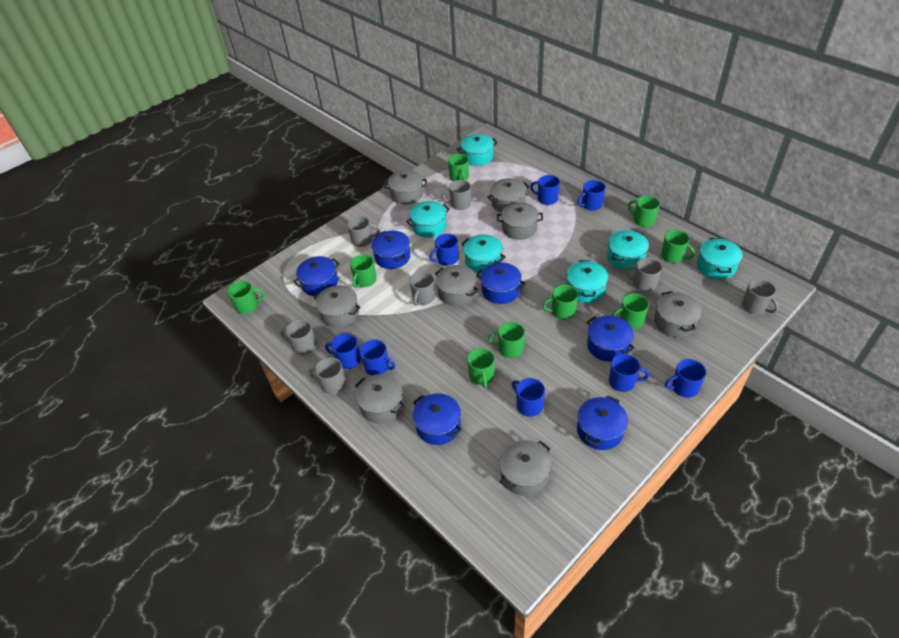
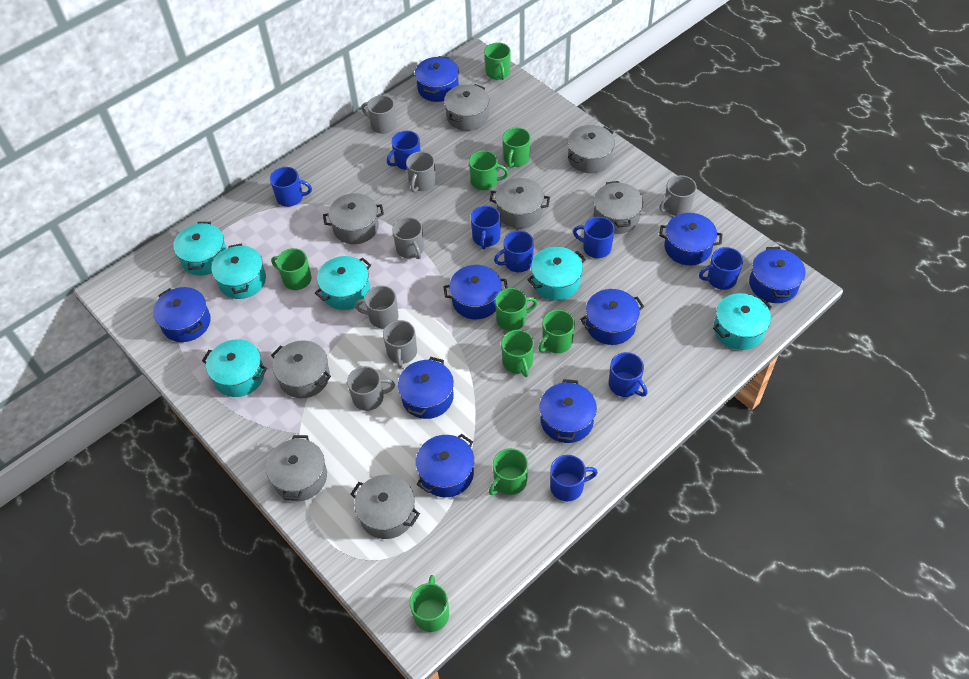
blue pot: 6 -> 9

